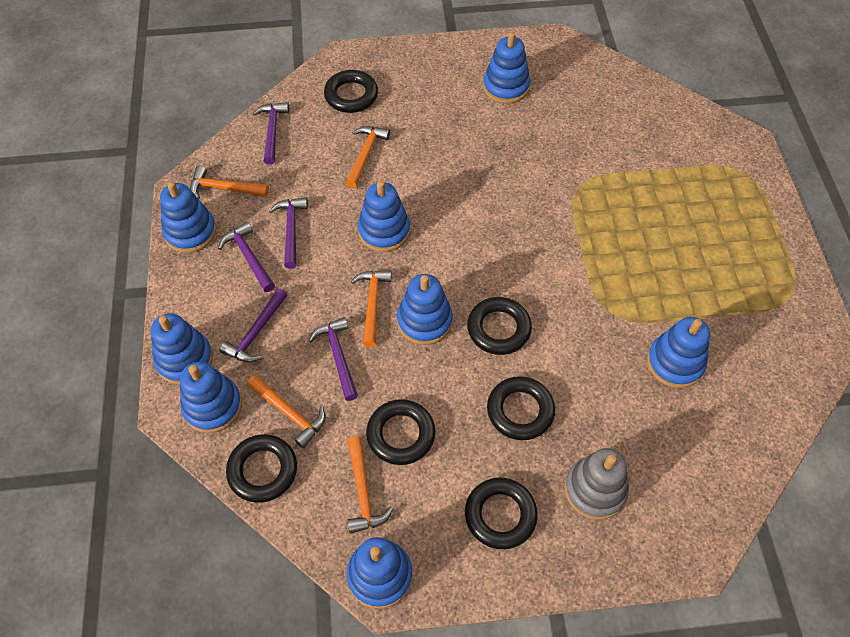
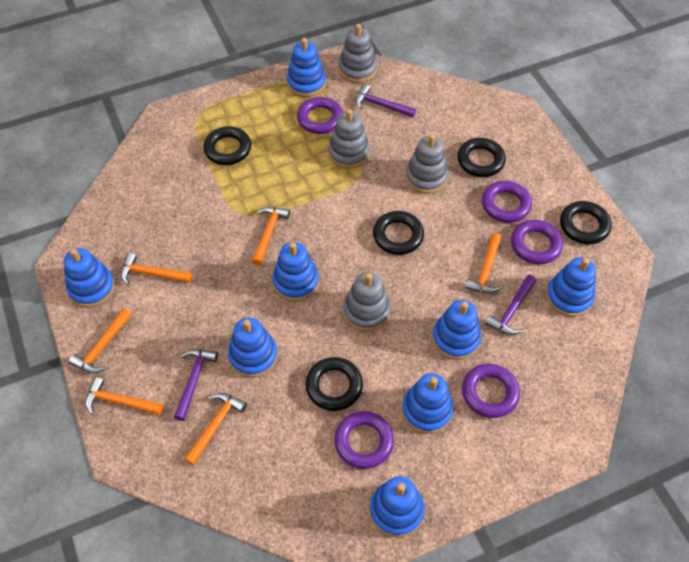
black ring: 6 -> 5
grey stacking toy: 1 -> 4
orange hammer: 5 -> 6
purple hammer: 5 -> 3
purple ring: 0 -> 5

